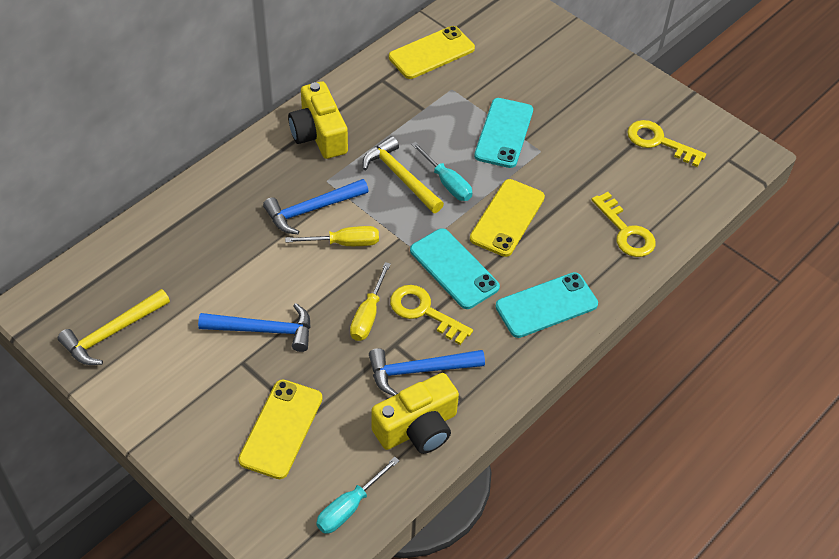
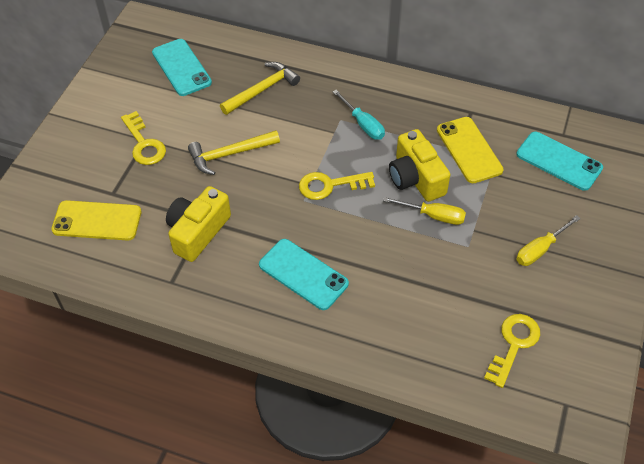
blue hammer: 3 -> 0
turquoise screwdriver: 2 -> 1
yellow phone: 3 -> 2

